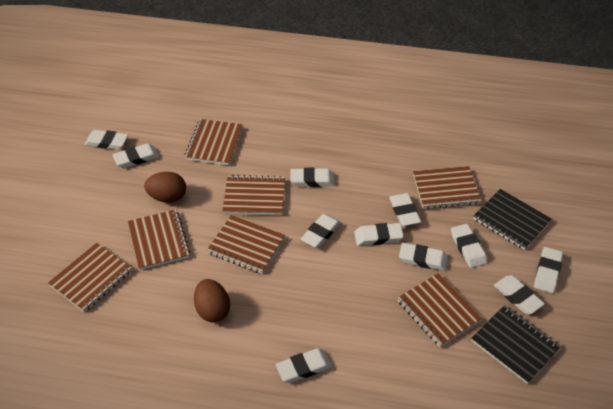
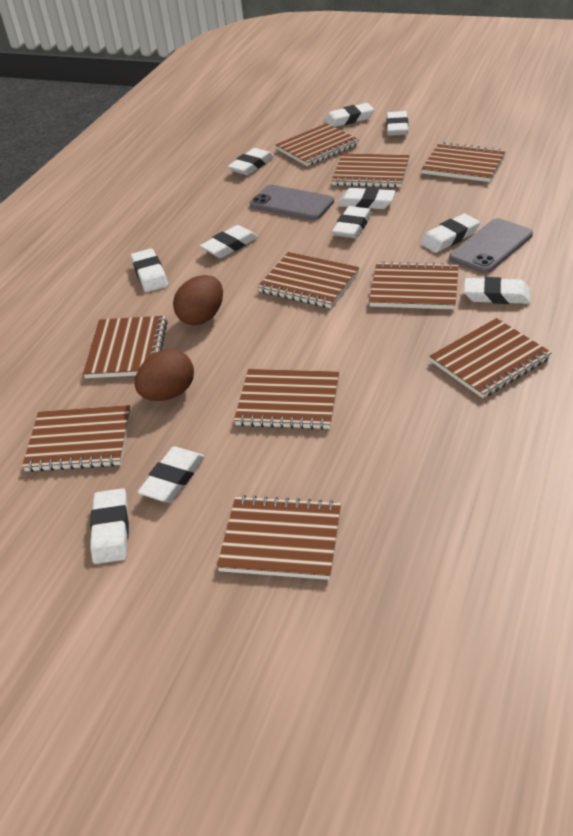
black notebook: 2 -> 0
brown notebook: 7 -> 10
grey phone: 0 -> 2

